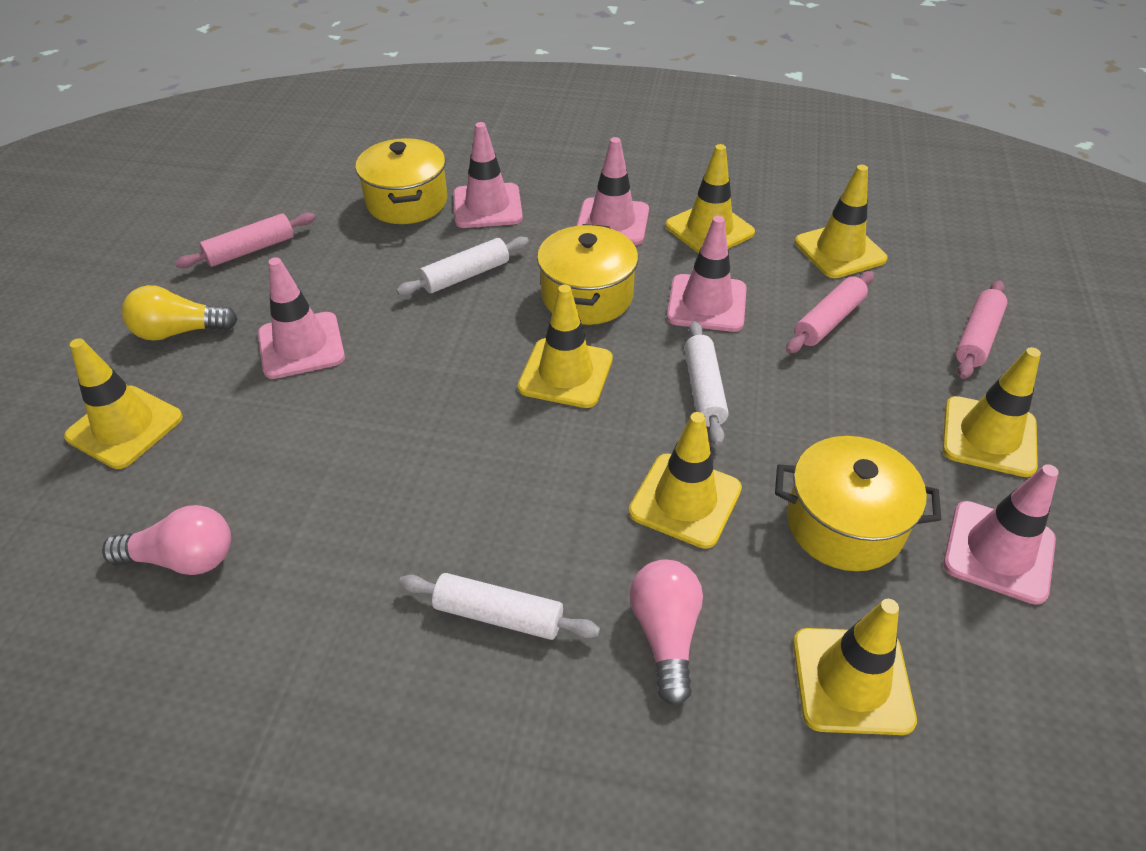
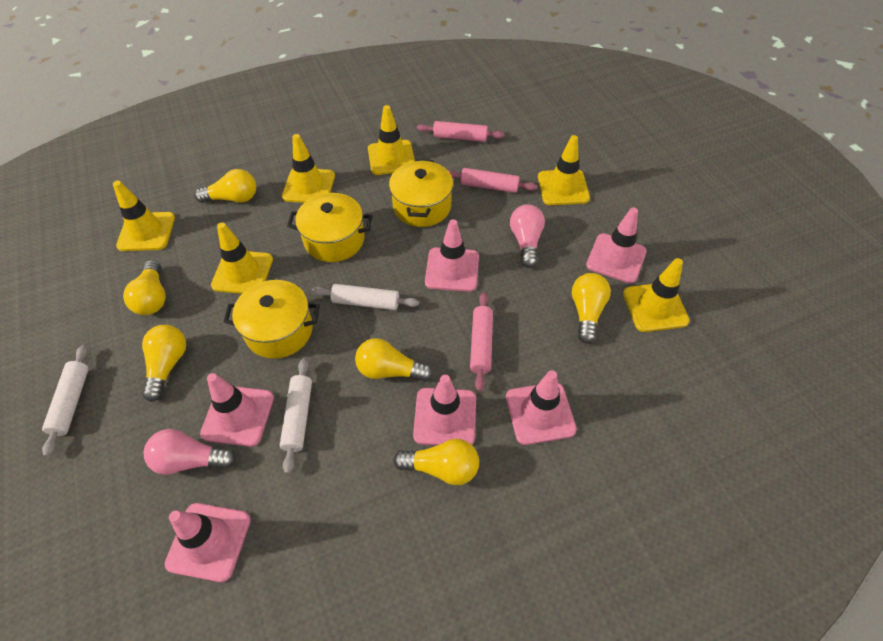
pink traffic cone: 5 -> 6
yellow light bulb: 1 -> 6
yellow traffic cone: 7 -> 6

